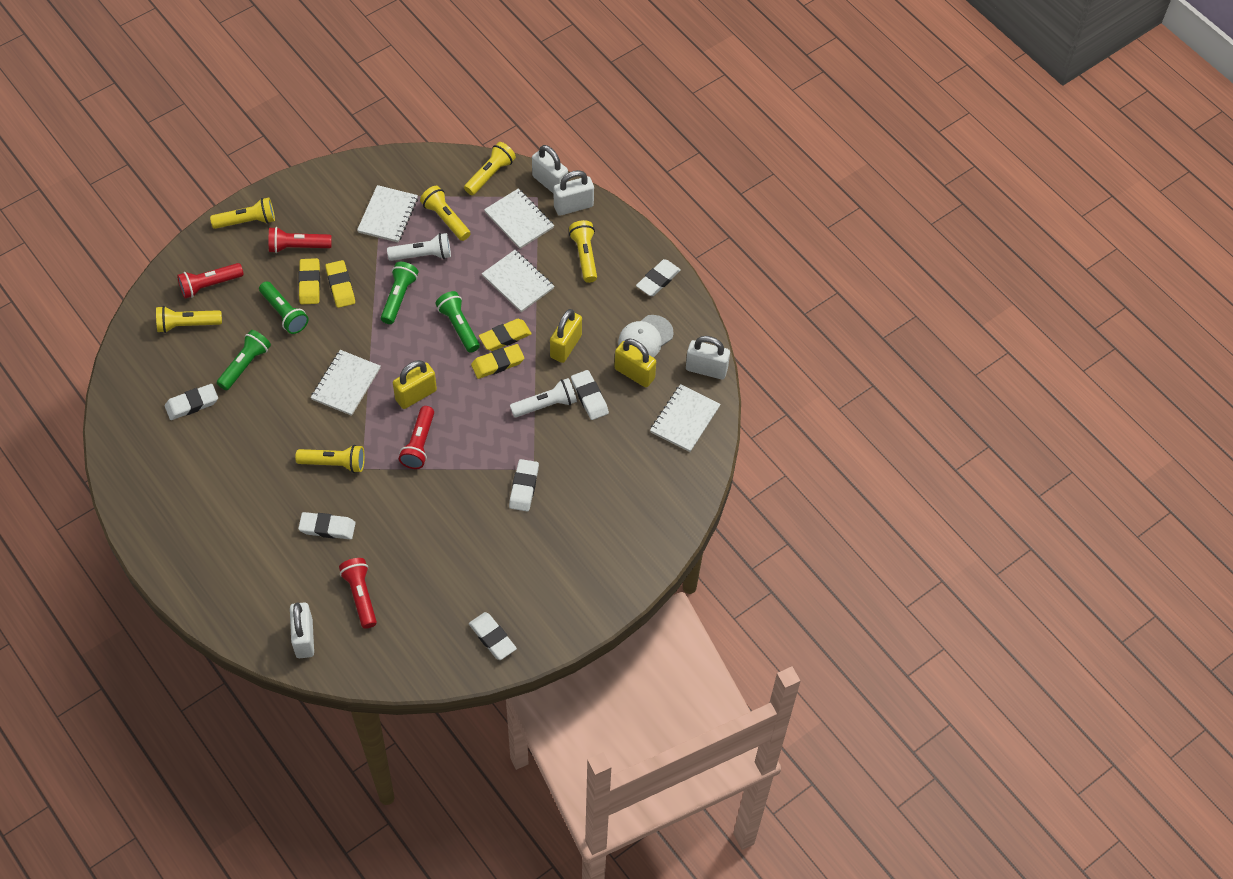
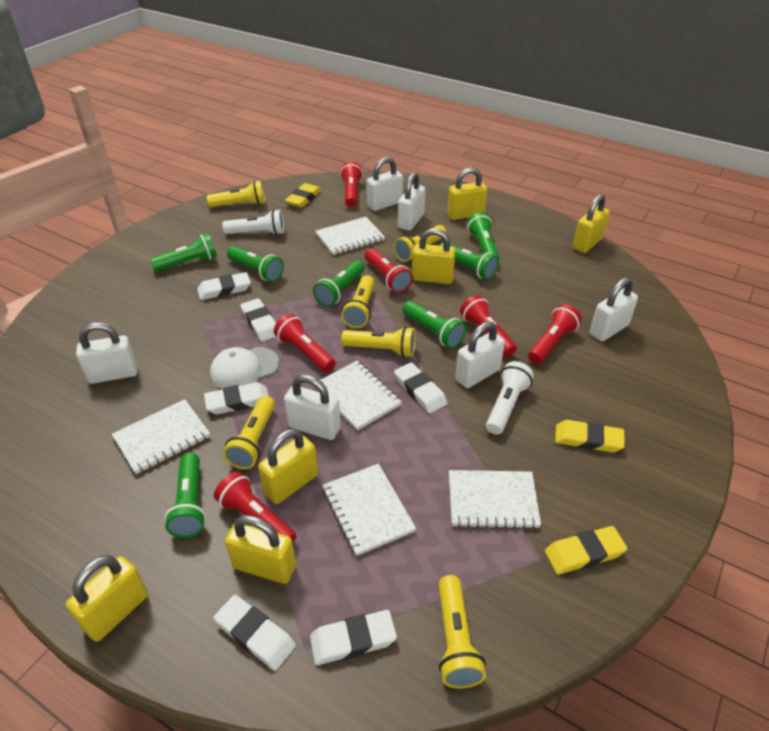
green flashlight: 4 -> 7
red flashlight: 4 -> 6
white padlock: 4 -> 6
yellow eraser: 4 -> 3
yellow padlock: 3 -> 6

